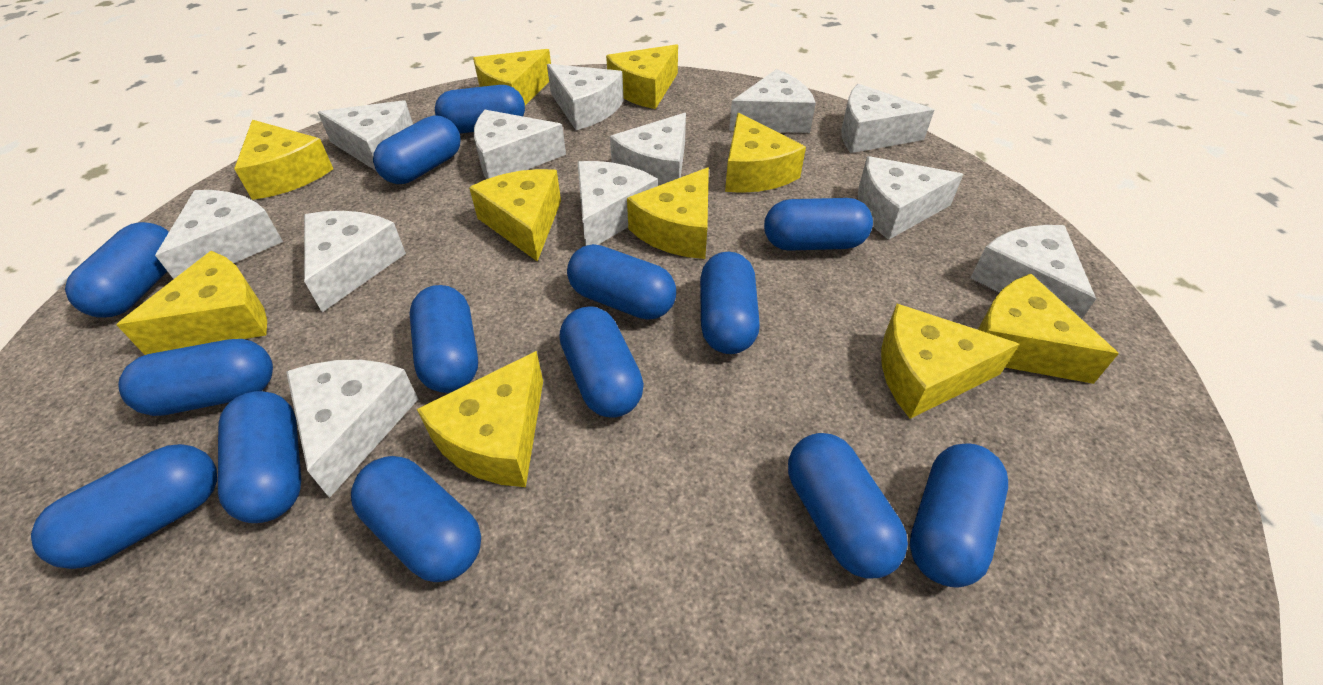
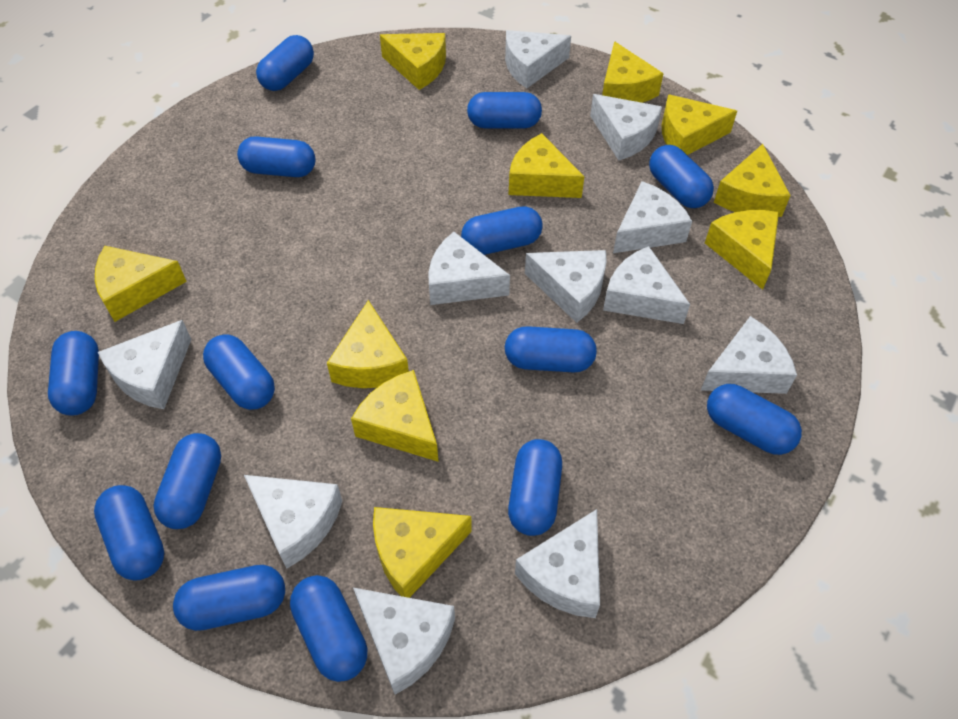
white cheese: 12 -> 11

